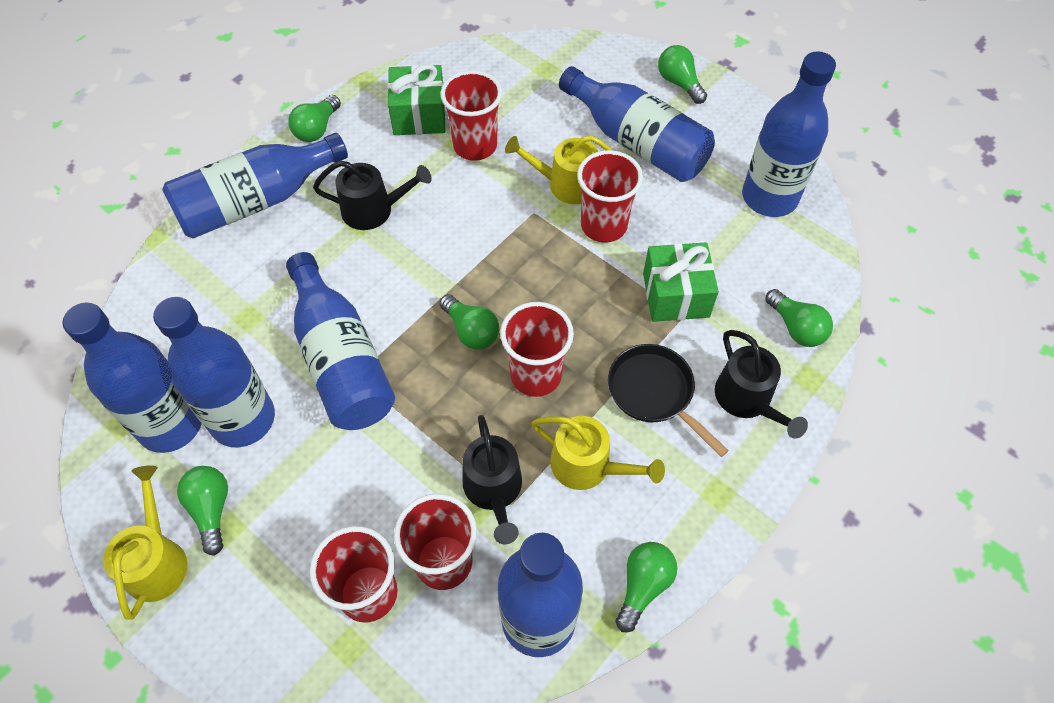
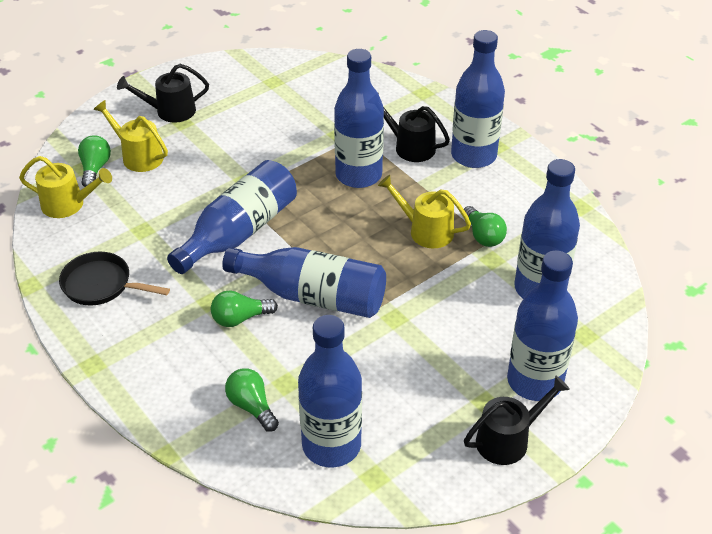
green gift: 2 -> 0
green light bulb: 6 -> 4
red cup: 5 -> 0

